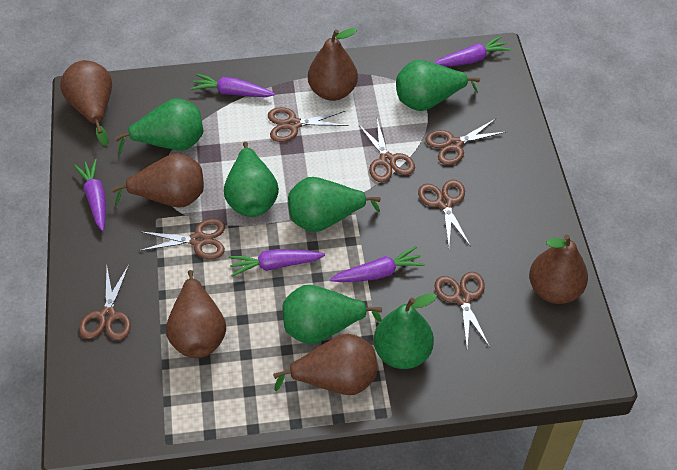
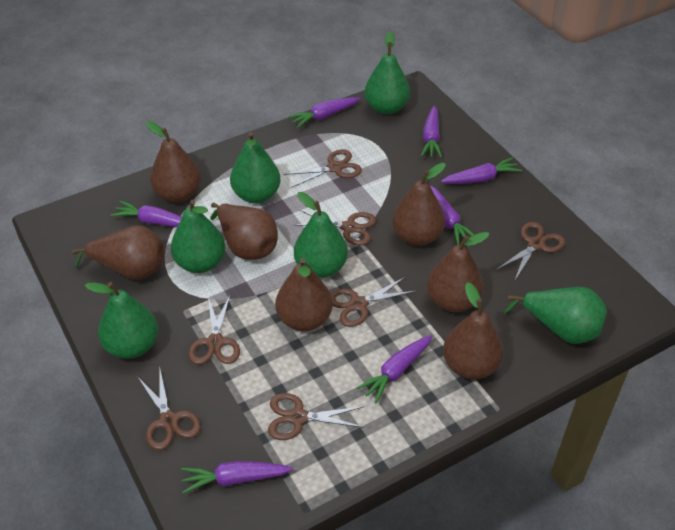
brown pear: 6 -> 7
purple carrot: 5 -> 7

